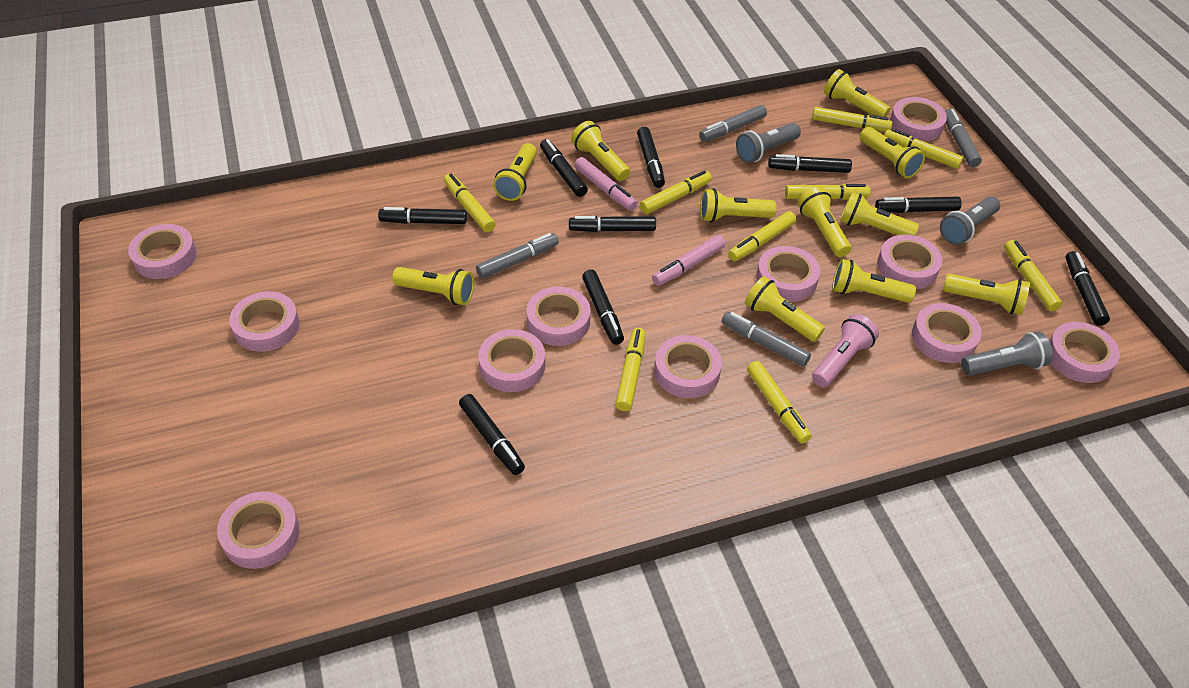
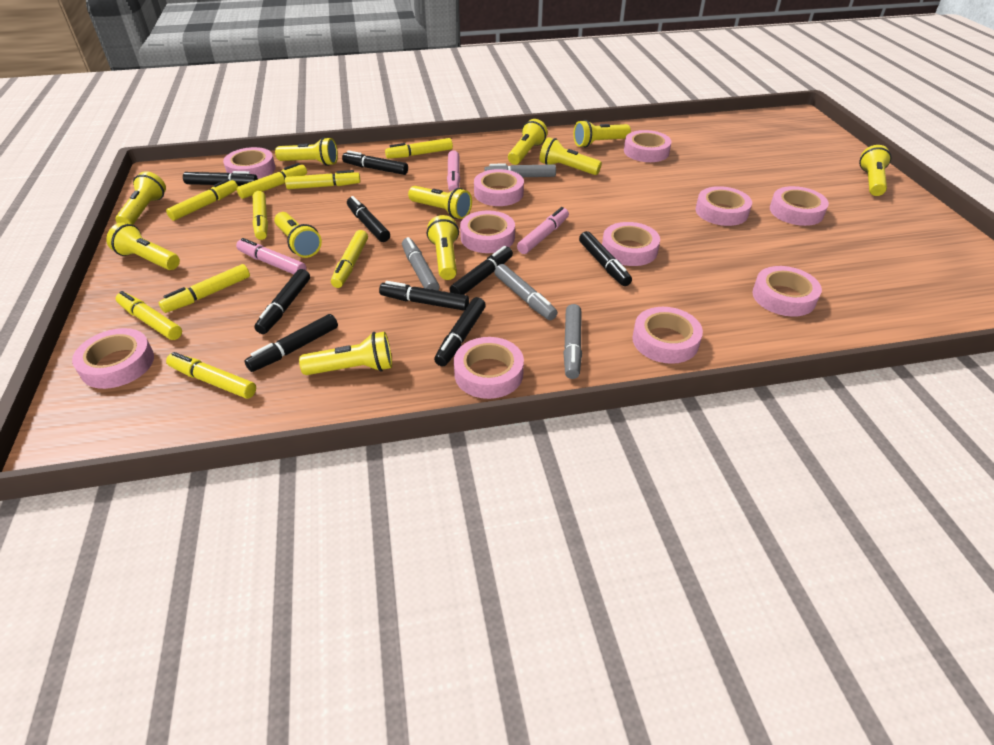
grey flashlight: 3 -> 0
pink flashlight: 1 -> 0
pink marker: 2 -> 3

